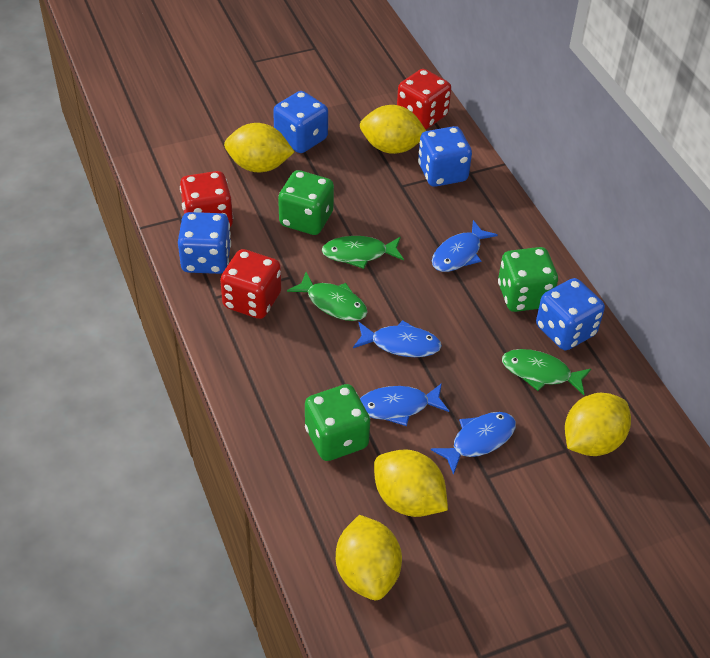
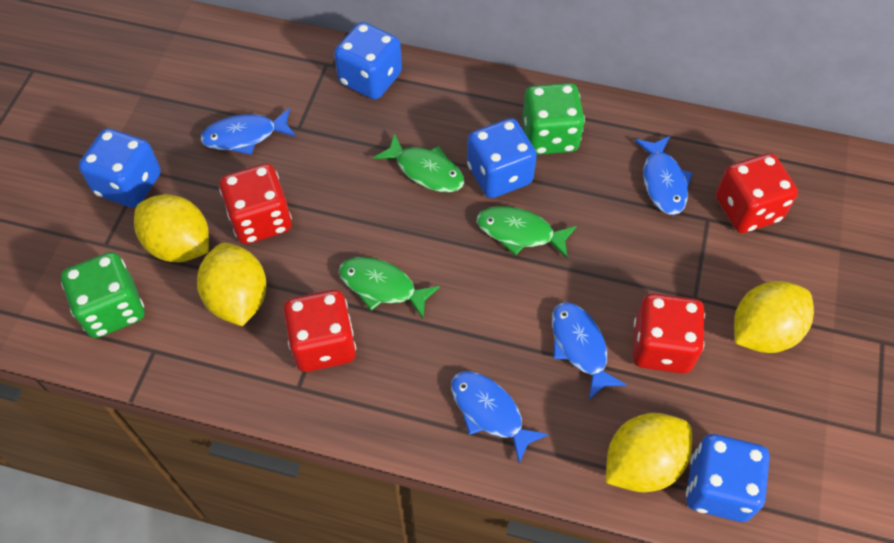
green dice: 3 -> 2
red dice: 3 -> 4
yellow lemon: 5 -> 4

